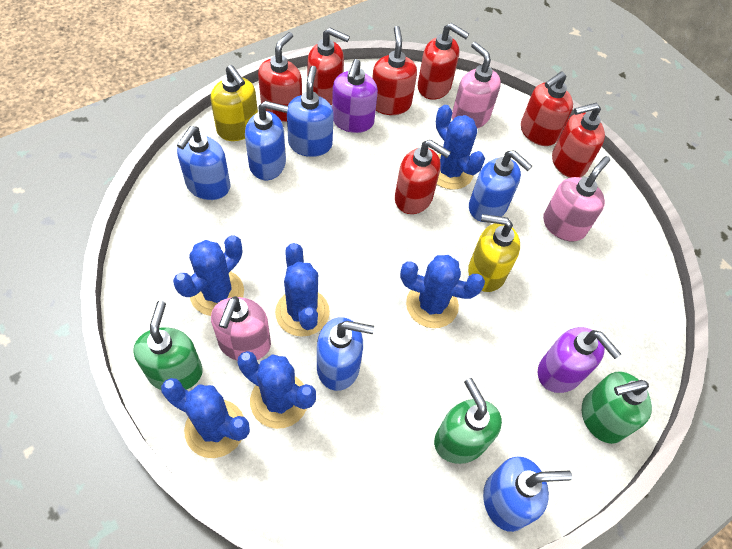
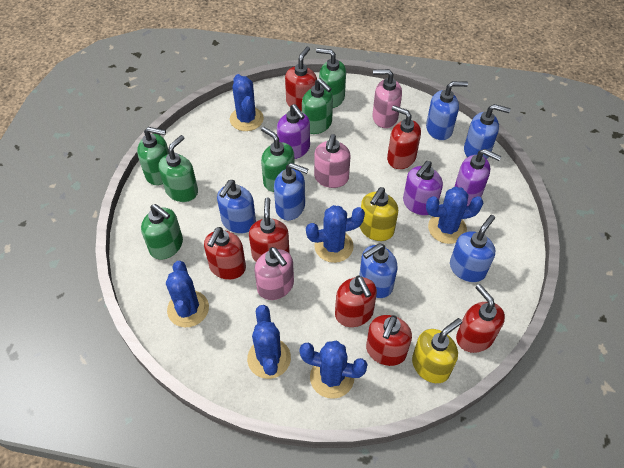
green soap dispenser: 3 -> 6
purple soap dispenser: 2 -> 3

